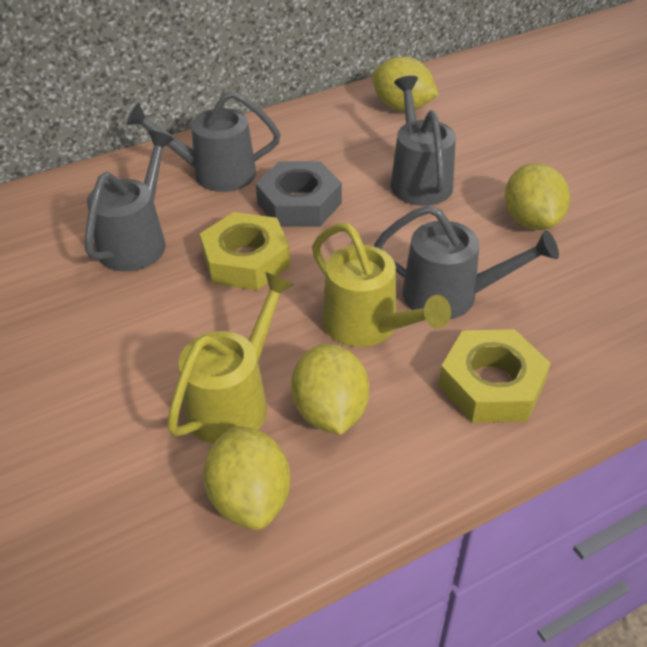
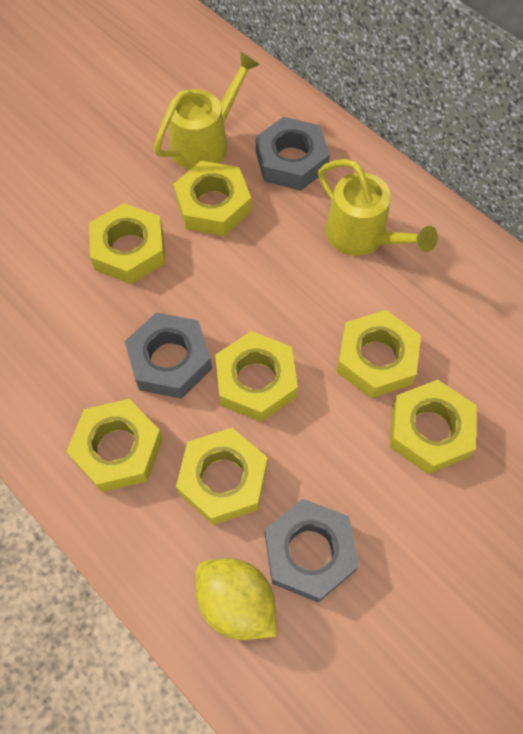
grey nut: 1 -> 3
grey watering can: 4 -> 0
yellow lemon: 4 -> 1
yellow nut: 2 -> 7

